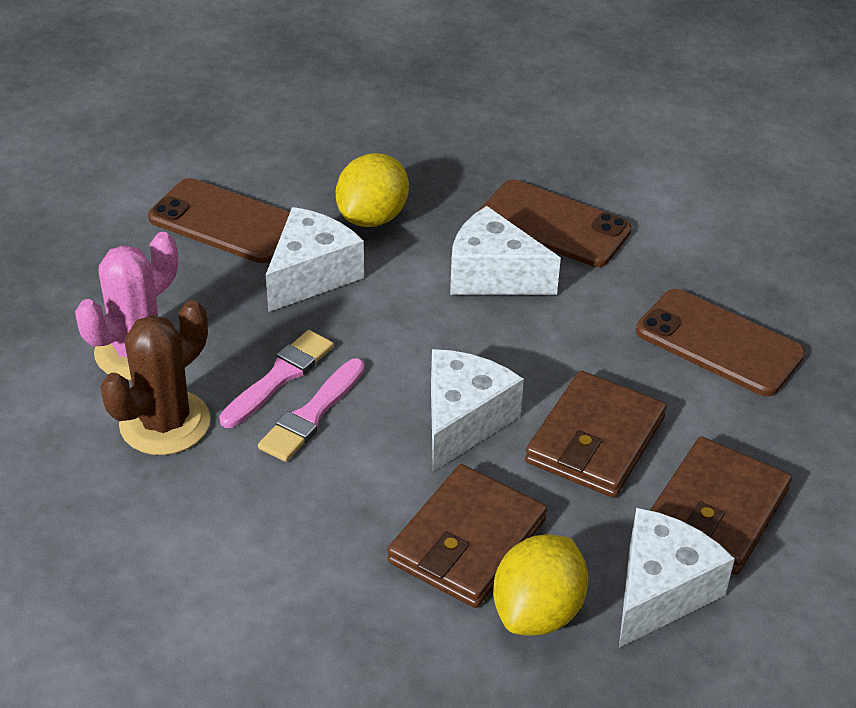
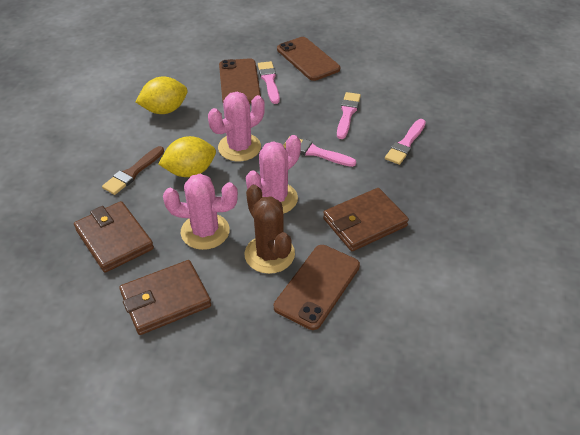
brown brush: 0 -> 1
pink brush: 2 -> 4
pink cactus: 1 -> 3
white cheese: 4 -> 0

